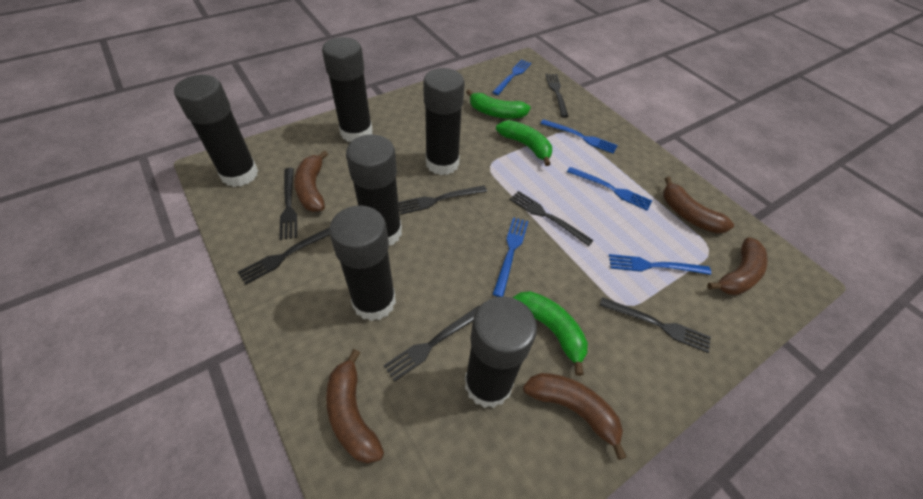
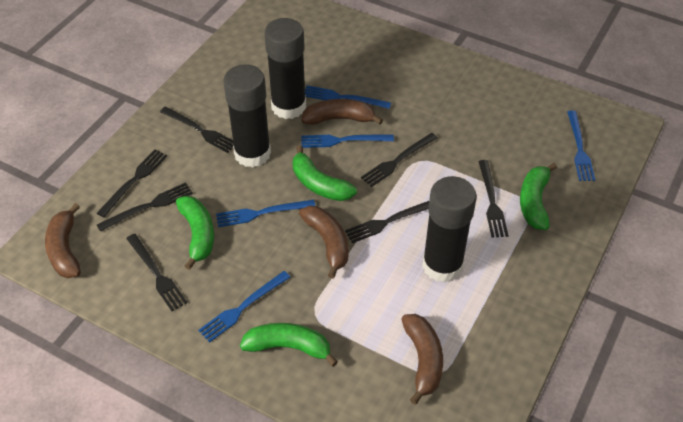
black glue stick: 6 -> 3
brown banana: 5 -> 4
green banana: 3 -> 4

